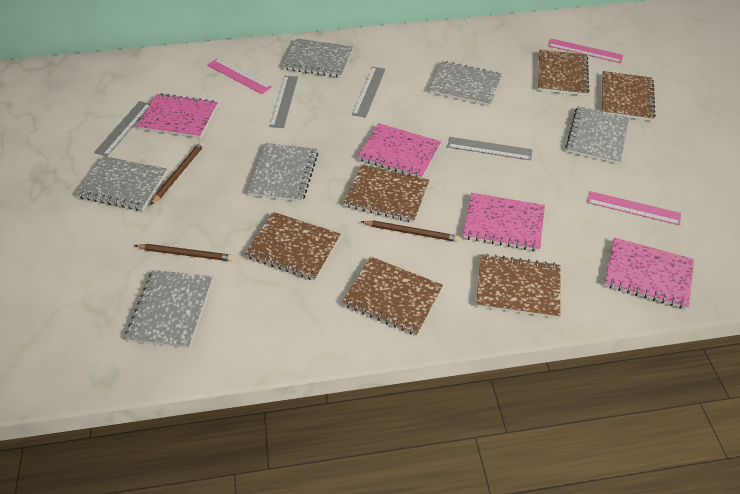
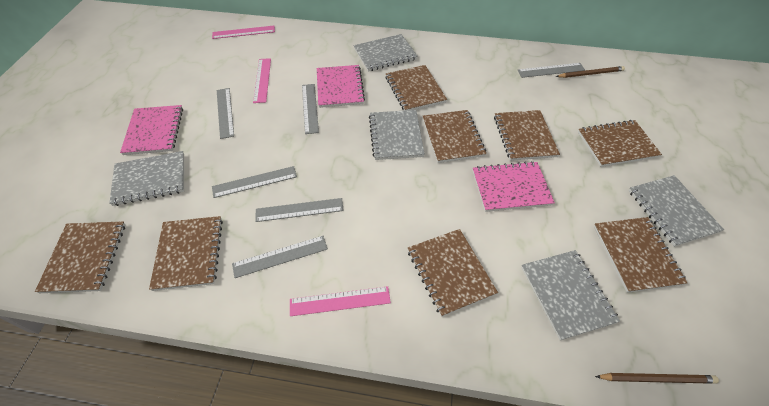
brown notebook: 6 -> 8
brown pencil: 3 -> 2
grey notebook: 6 -> 5
grey ruler: 4 -> 6
pink notebook: 4 -> 3

